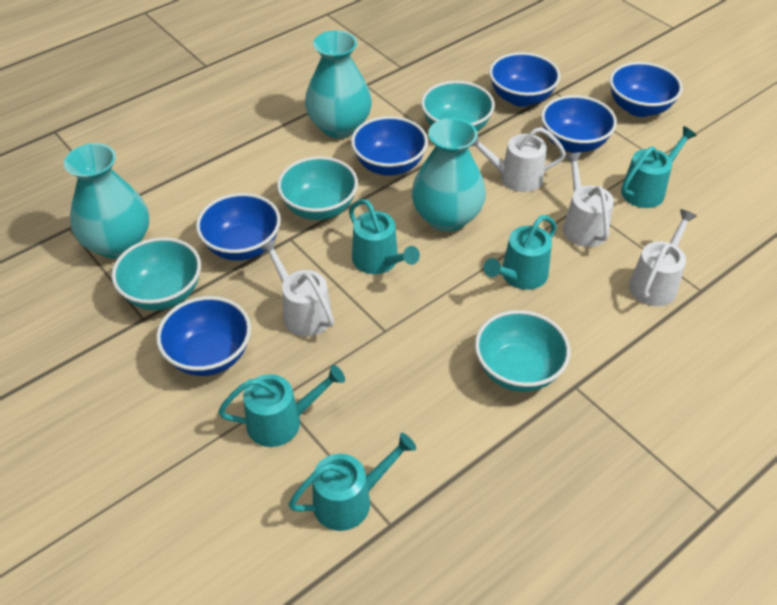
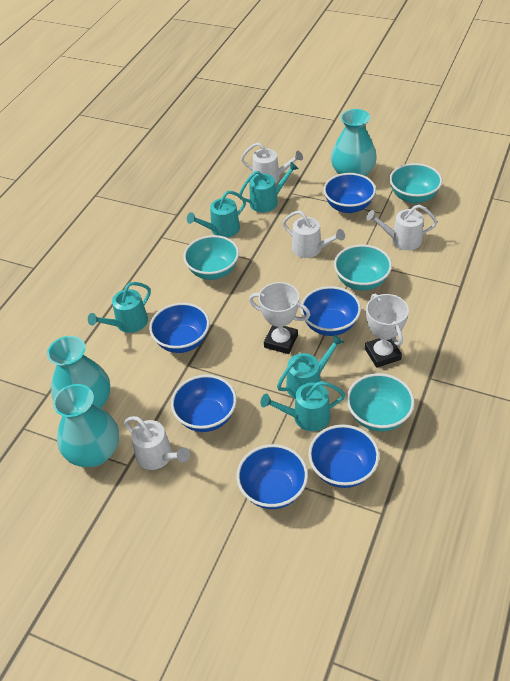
white trophy: 0 -> 2

